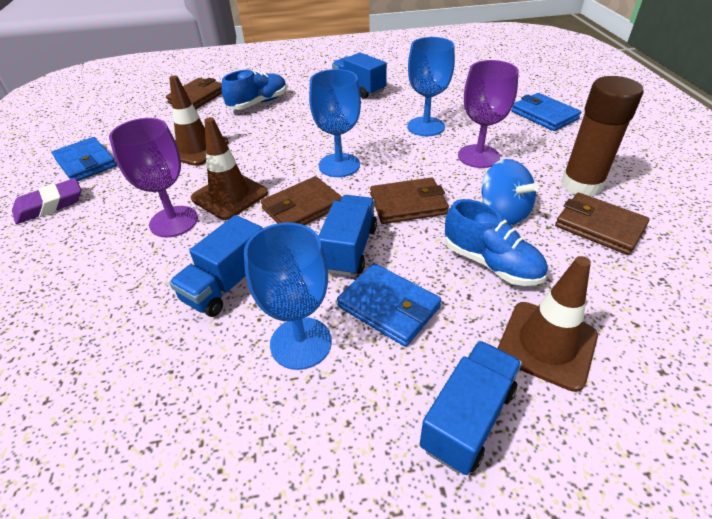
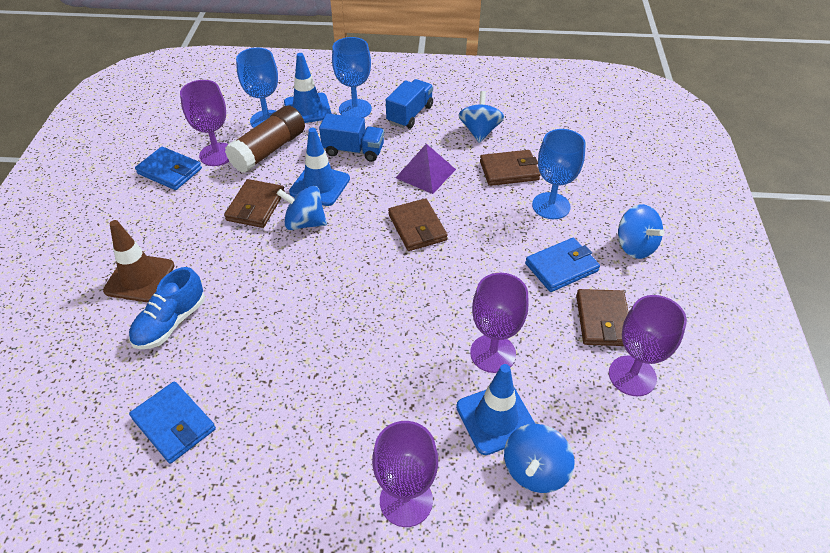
blue shoe: 2 -> 1
blue spinning top: 1 -> 4
blue traffic cone: 0 -> 3
blue truck: 4 -> 2
brown traffic cone: 3 -> 1
purple eraser: 1 -> 0
purple goblet: 2 -> 4
purple pyramid: 0 -> 1

